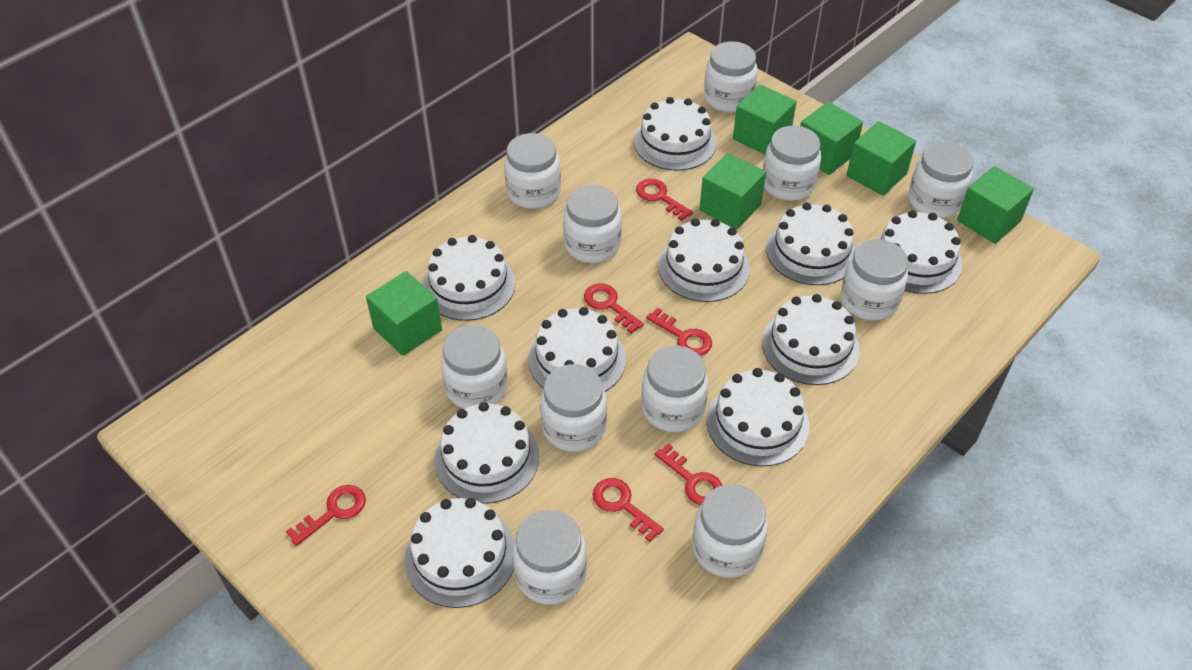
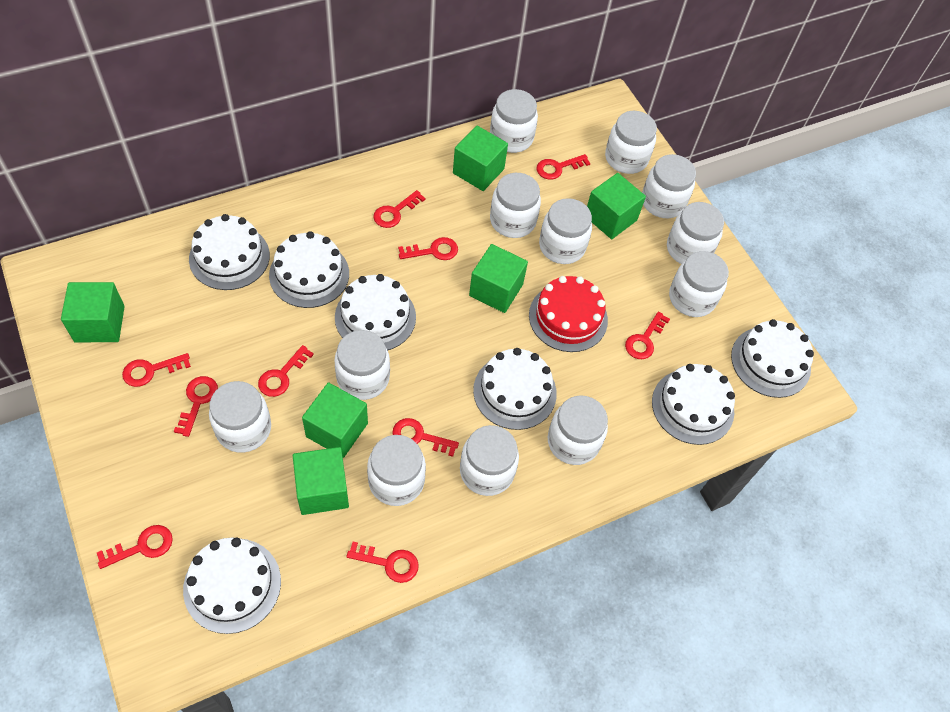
red cake: 0 -> 1
red key: 6 -> 10
white cake: 10 -> 7
white jar: 11 -> 12

